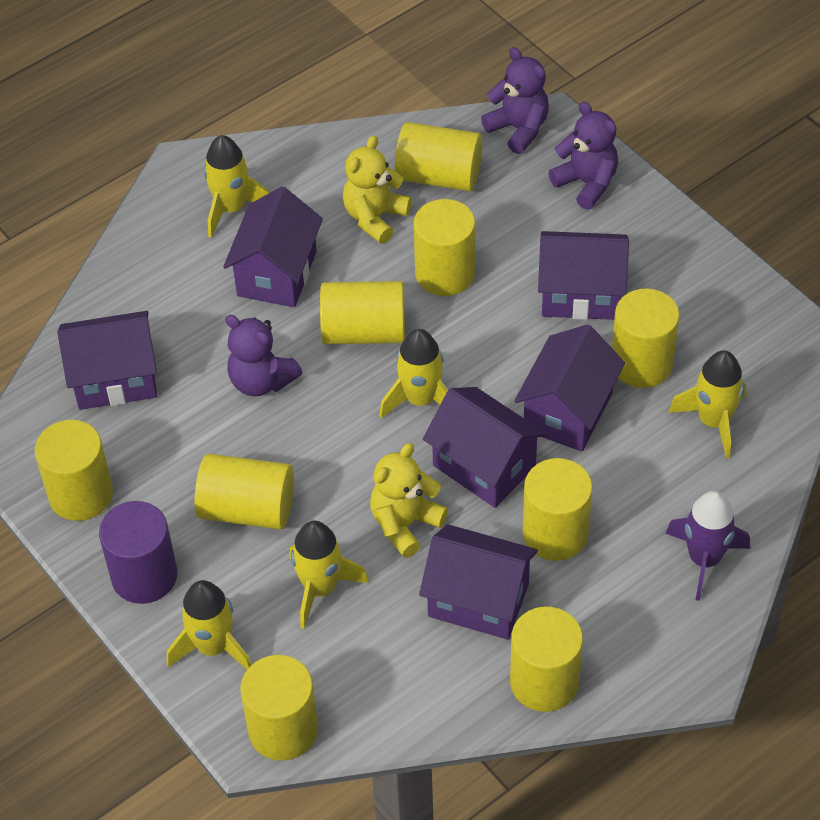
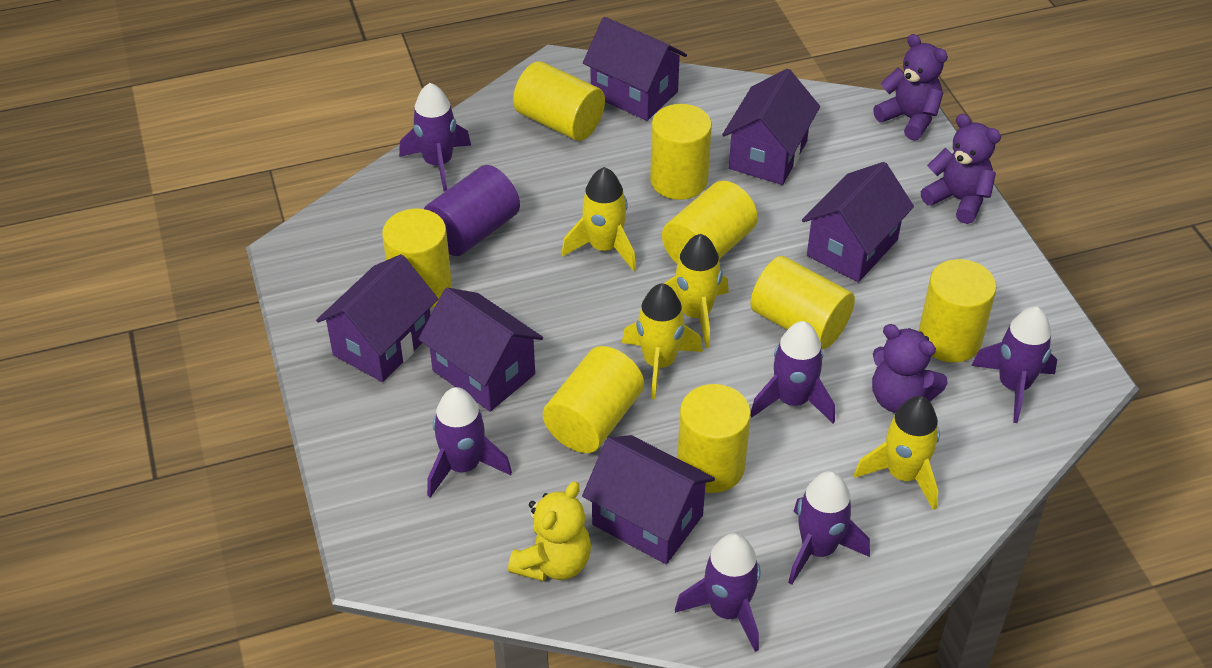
purple rocket: 1 -> 6
yellow cylinder: 9 -> 8
yellow rocket: 5 -> 4
yellow teddy bear: 2 -> 1

